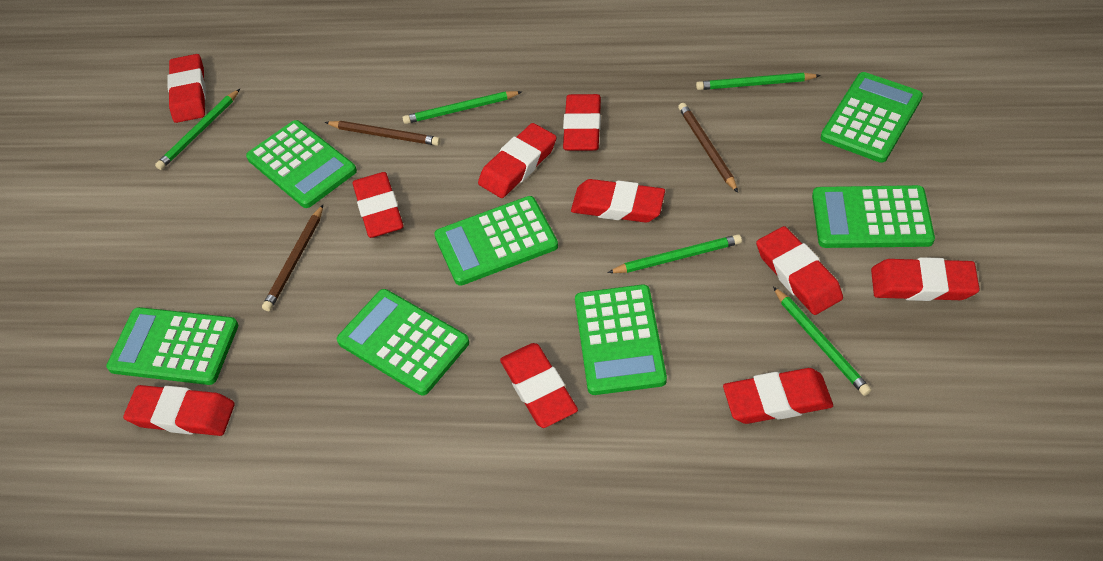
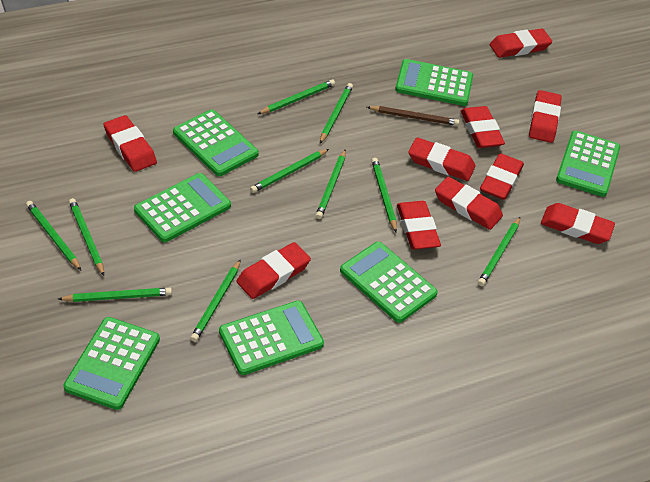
brown pencil: 3 -> 1
green pencil: 5 -> 10

